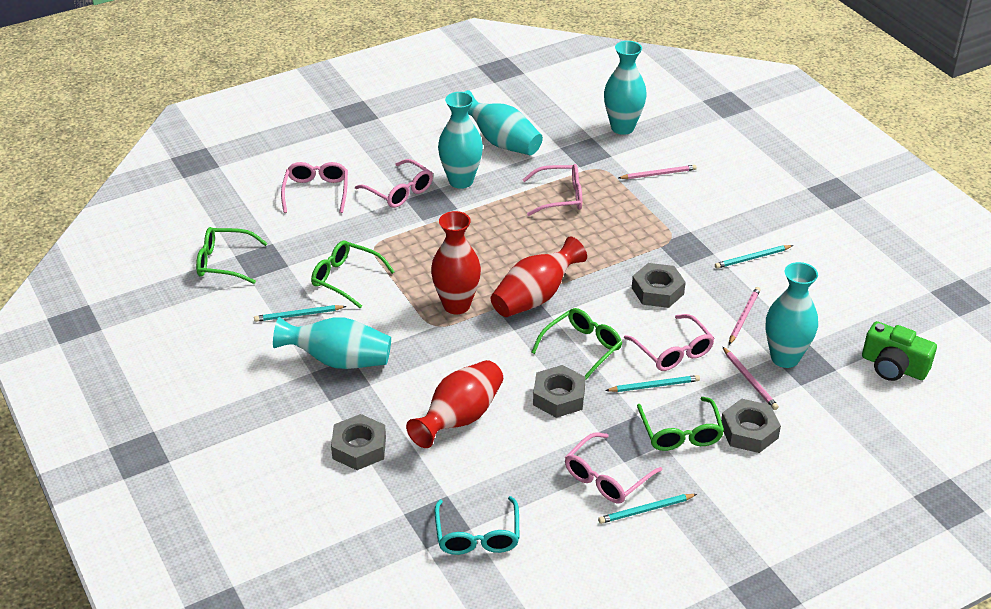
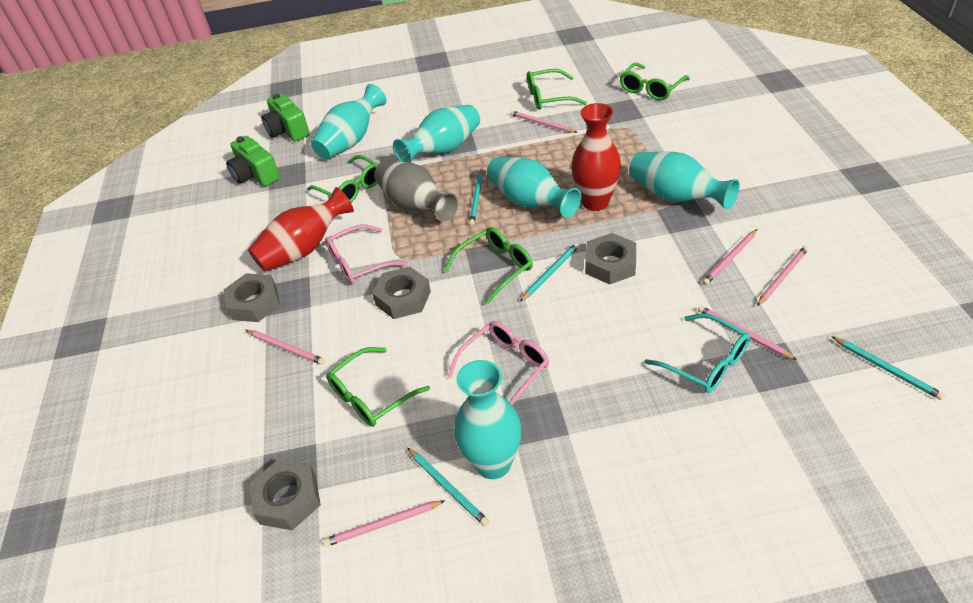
green camera: 1 -> 2
green glasses: 4 -> 5
grey vase: 0 -> 1
pink glasses: 5 -> 2
pink pencil: 3 -> 6
red vase: 3 -> 2

